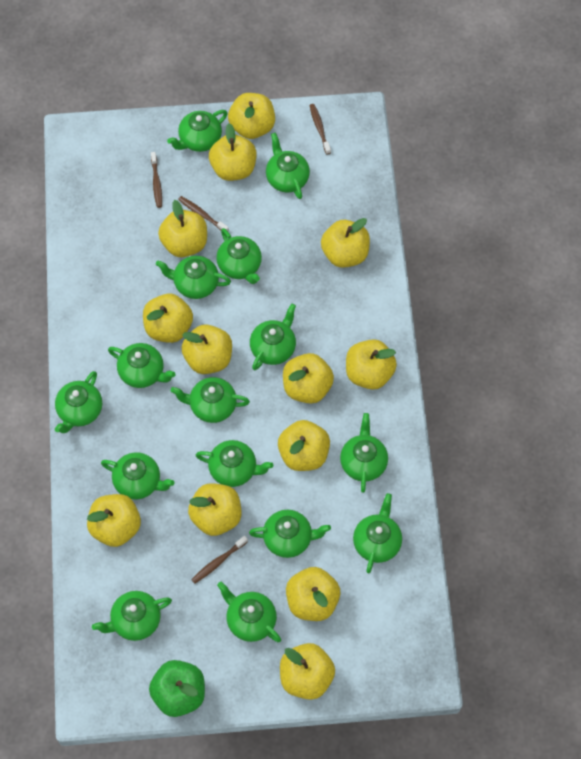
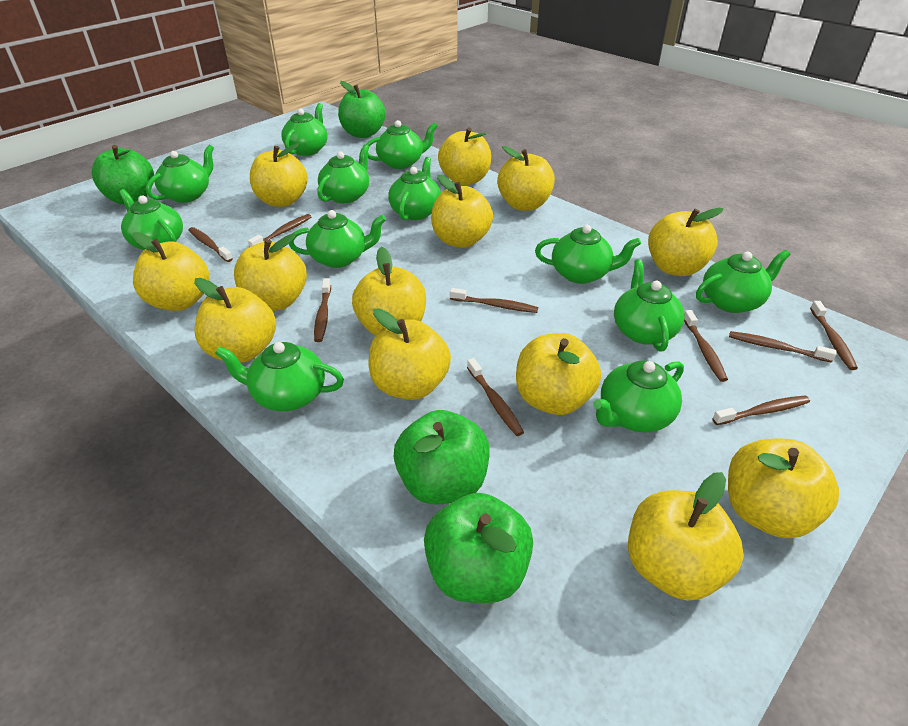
brown toothbrush: 4 -> 9
green apple: 1 -> 4
green teapot: 15 -> 12

